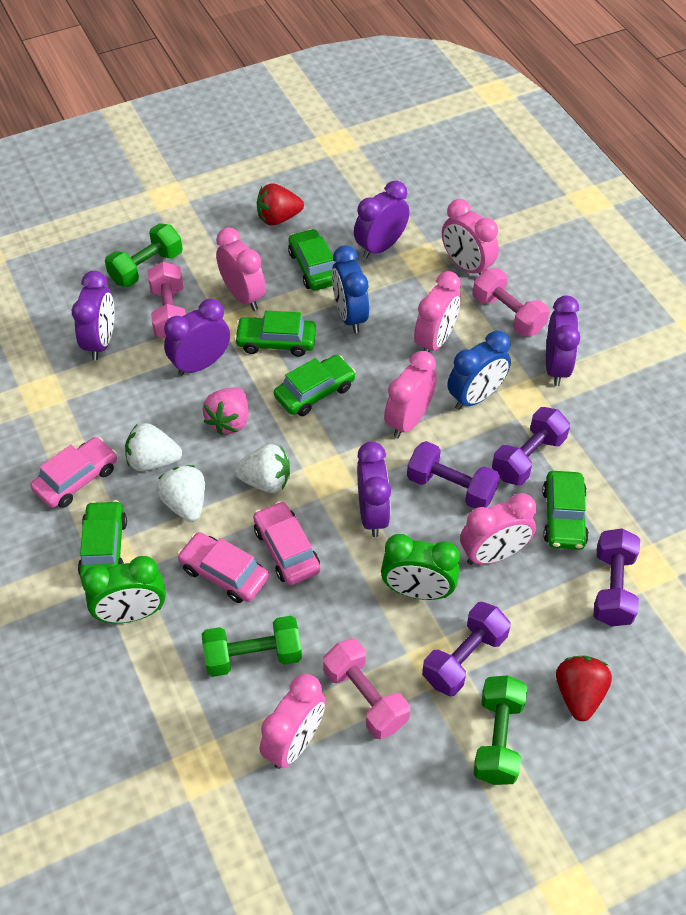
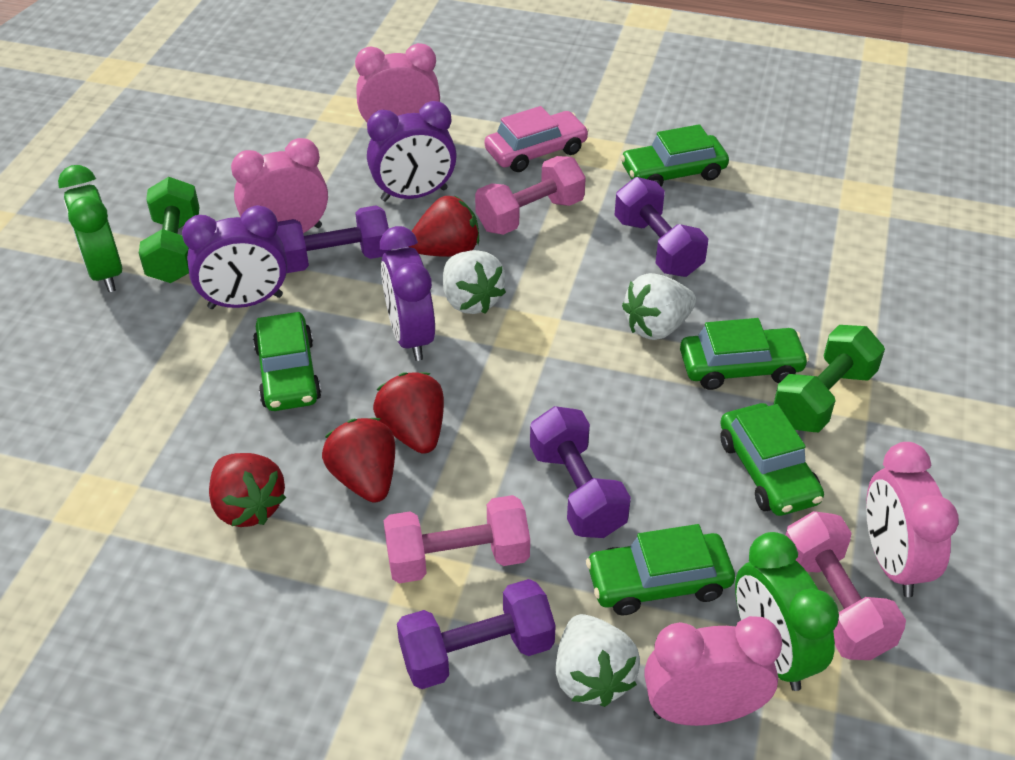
blue clock: 2 -> 0
green dumbbell: 3 -> 2
pink car: 3 -> 1
pink clock: 6 -> 4
pink strawberry: 1 -> 0
purple clock: 5 -> 3
red strawberry: 2 -> 4

